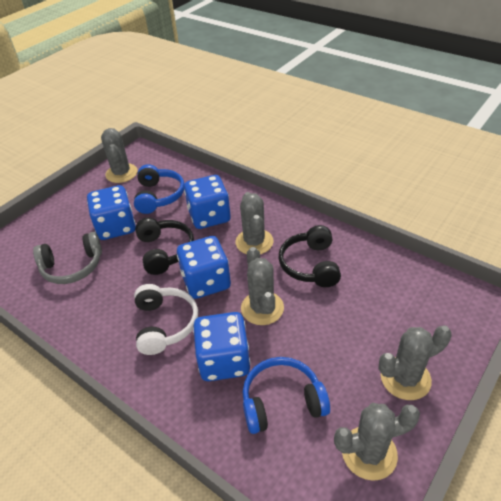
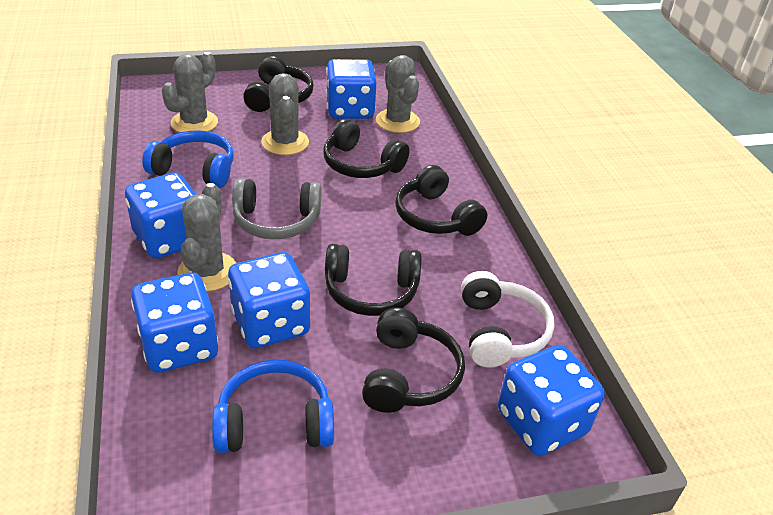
black headphones: 2 -> 5
blue dice: 4 -> 5
grey cactus: 5 -> 4

